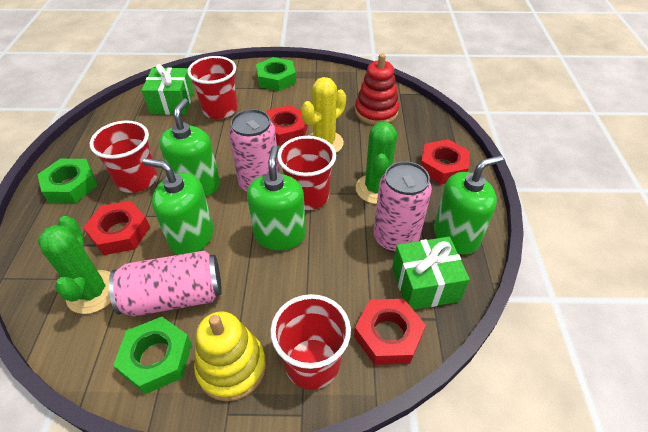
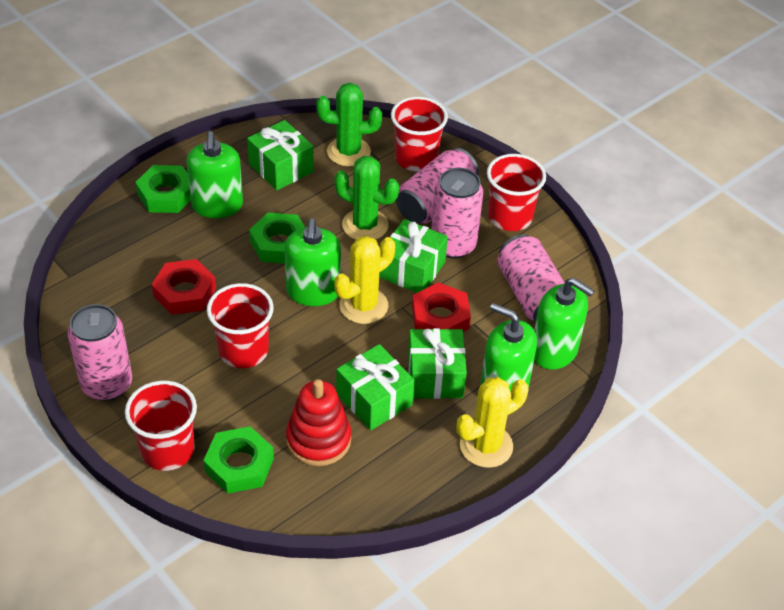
green gift: 2 -> 4
pink can: 3 -> 4
red nut: 4 -> 2
yellow cactus: 1 -> 2
yellow stacking toy: 1 -> 0

